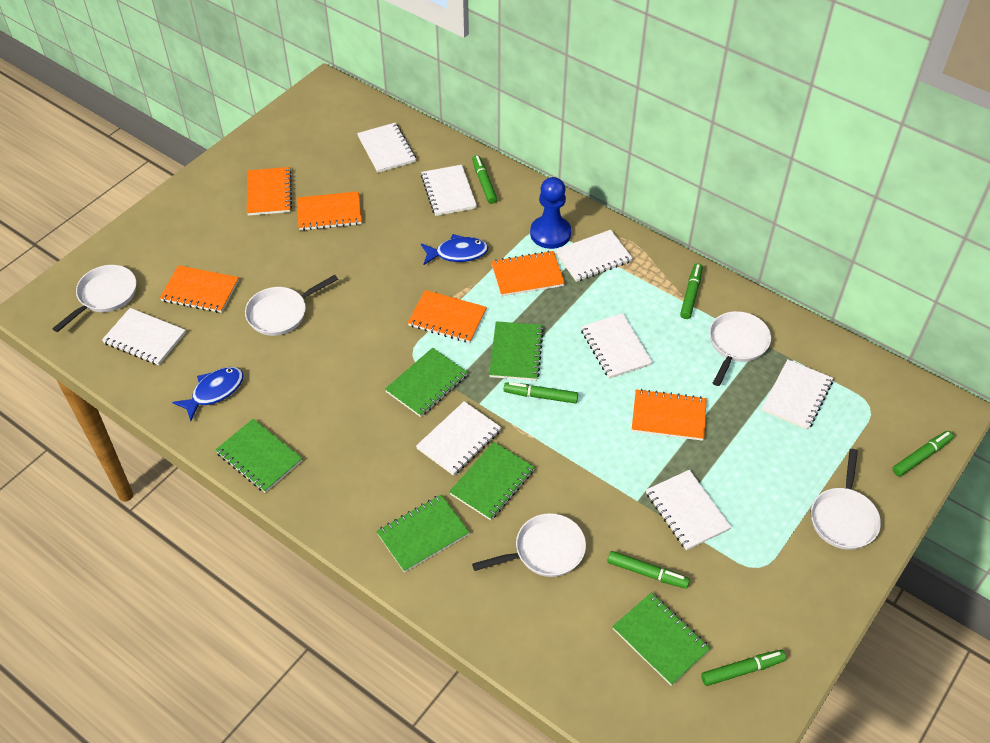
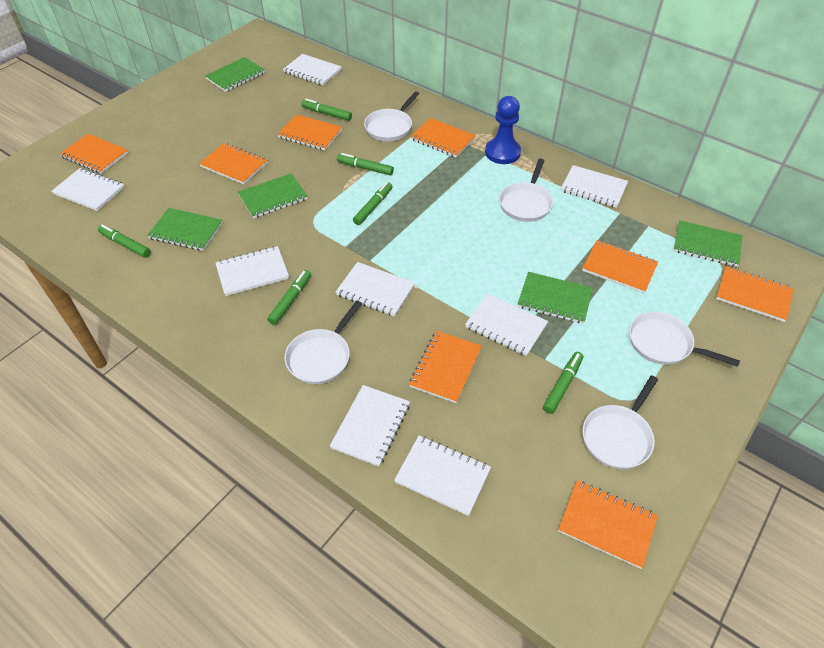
blue fish: 2 -> 0
green notebook: 6 -> 5
orange notebook: 6 -> 8

